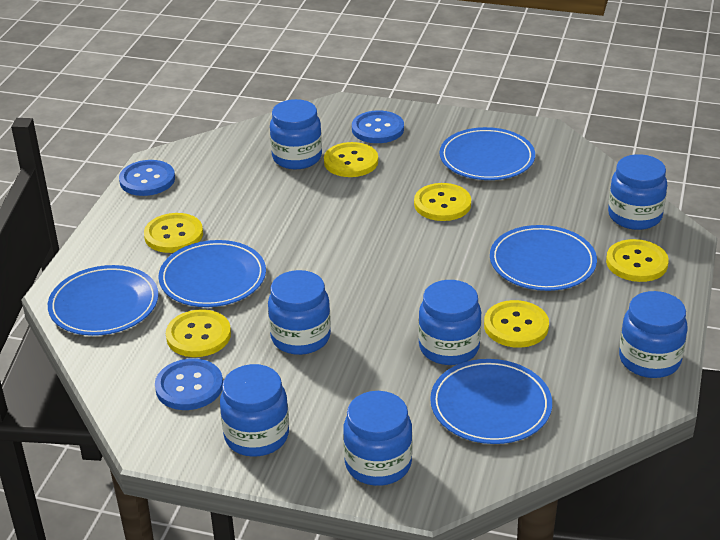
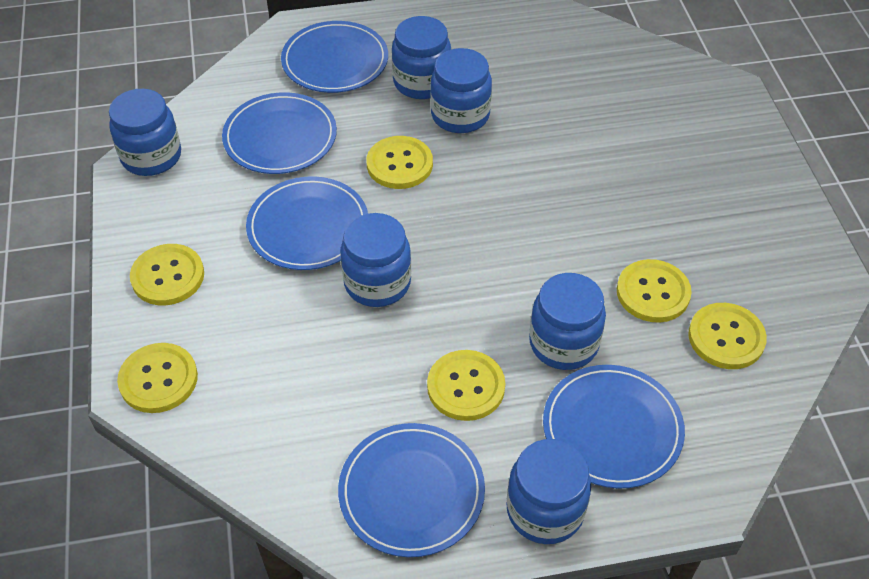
blue button: 3 -> 0
blue jar: 7 -> 6

